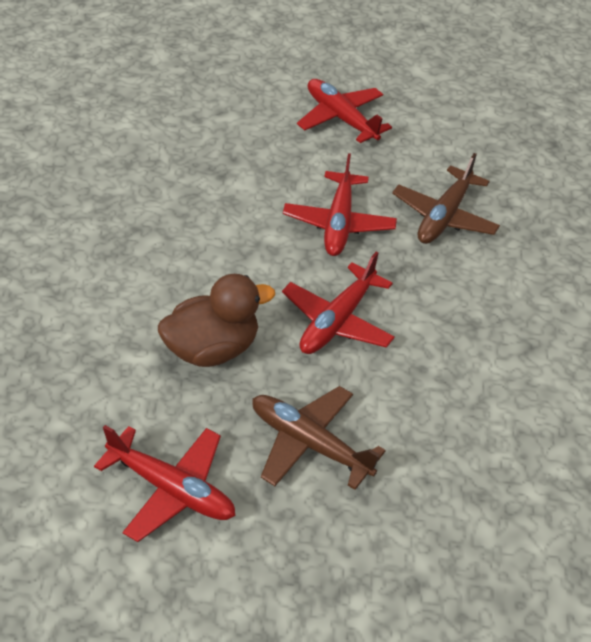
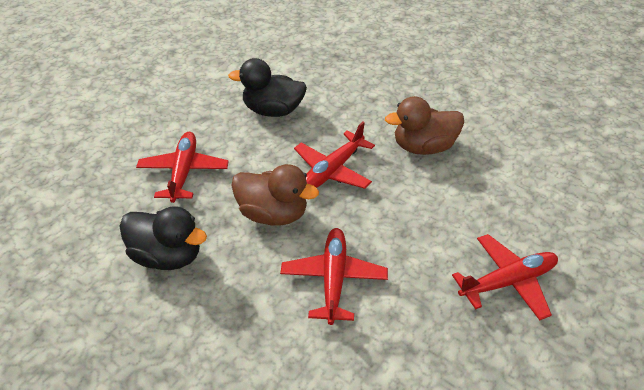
black duck: 0 -> 2
brown duck: 1 -> 2
brown plane: 2 -> 0

